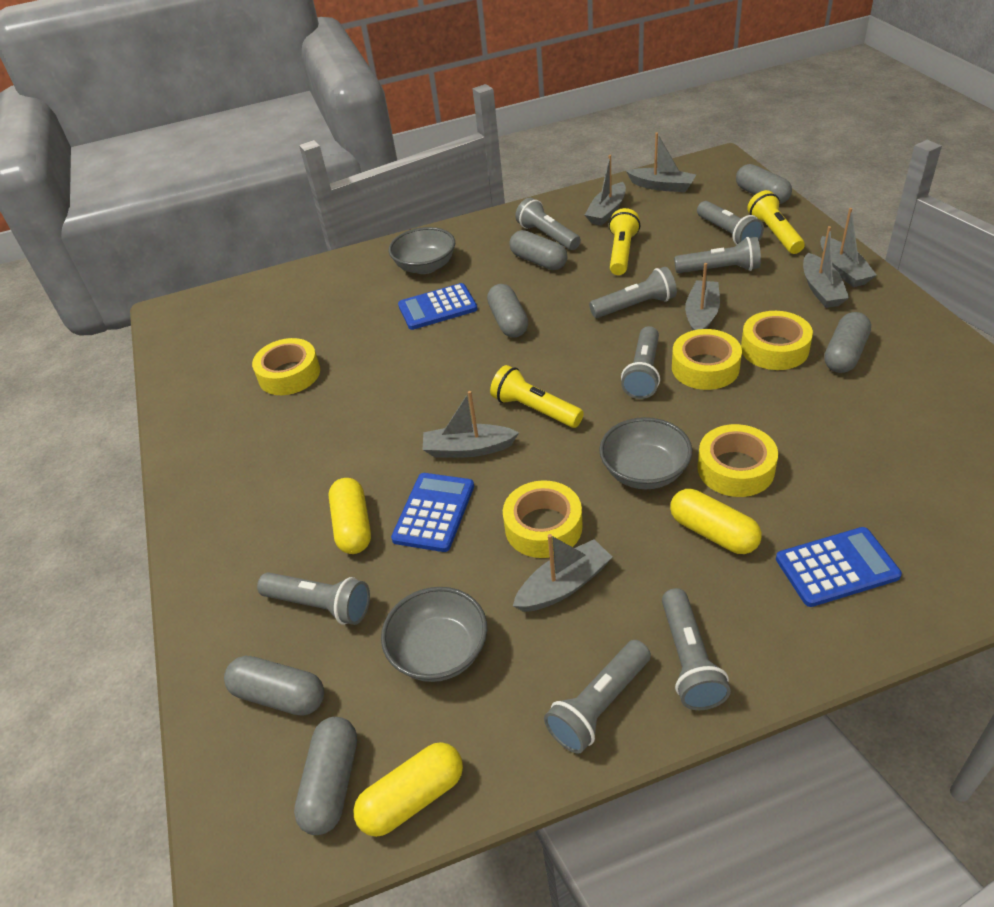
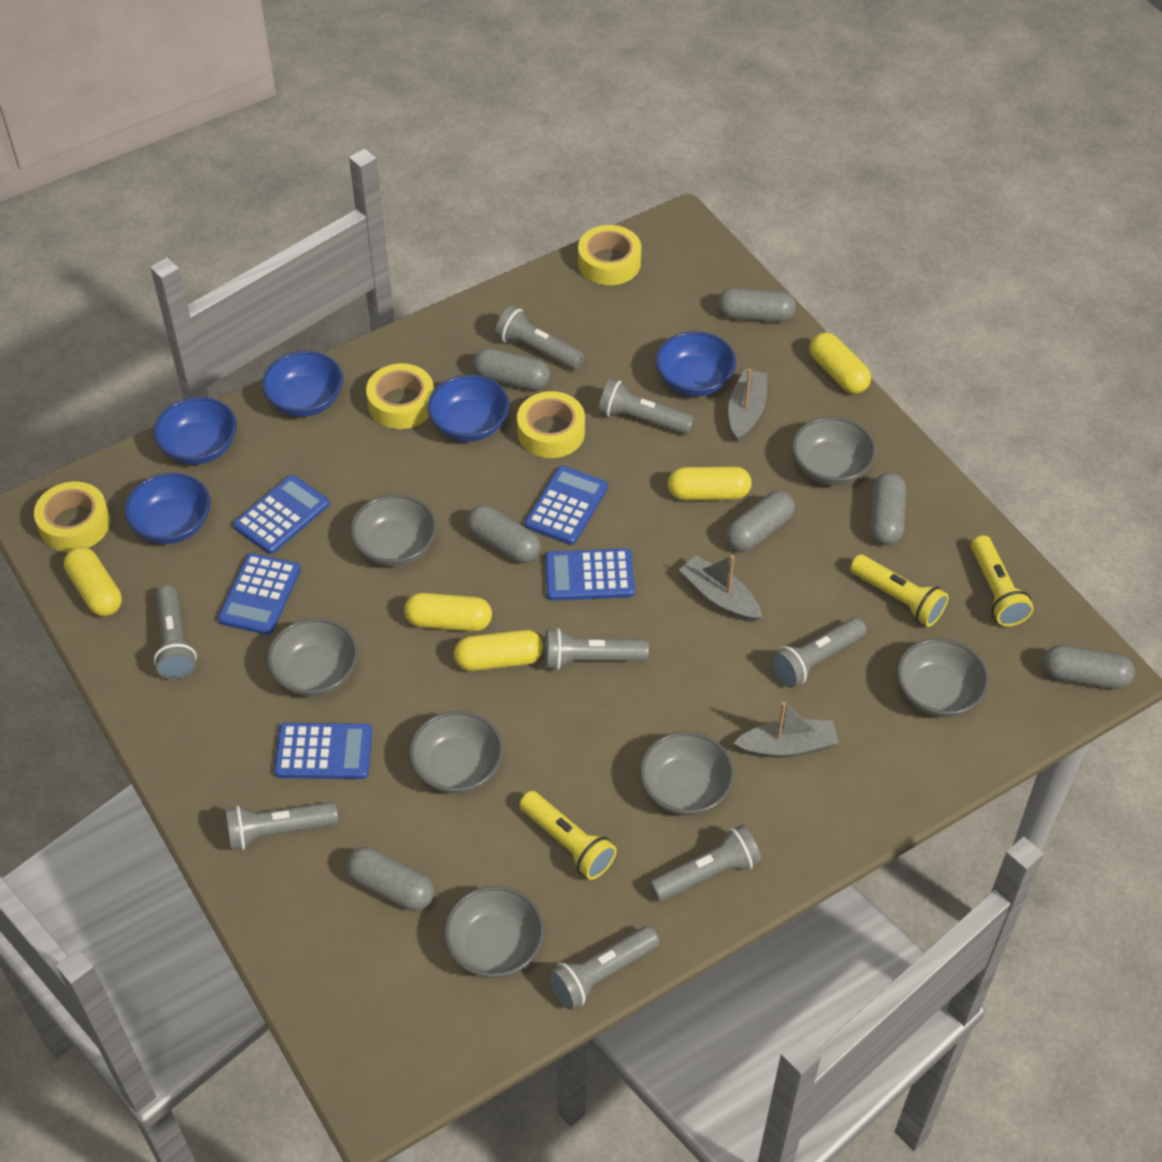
blue bowl: 0 -> 5
blue calculator: 3 -> 5
grey boat: 7 -> 3
grey bowl: 3 -> 7
grey capsule: 6 -> 7
yellow capsule: 3 -> 5
yellow tape: 5 -> 4

